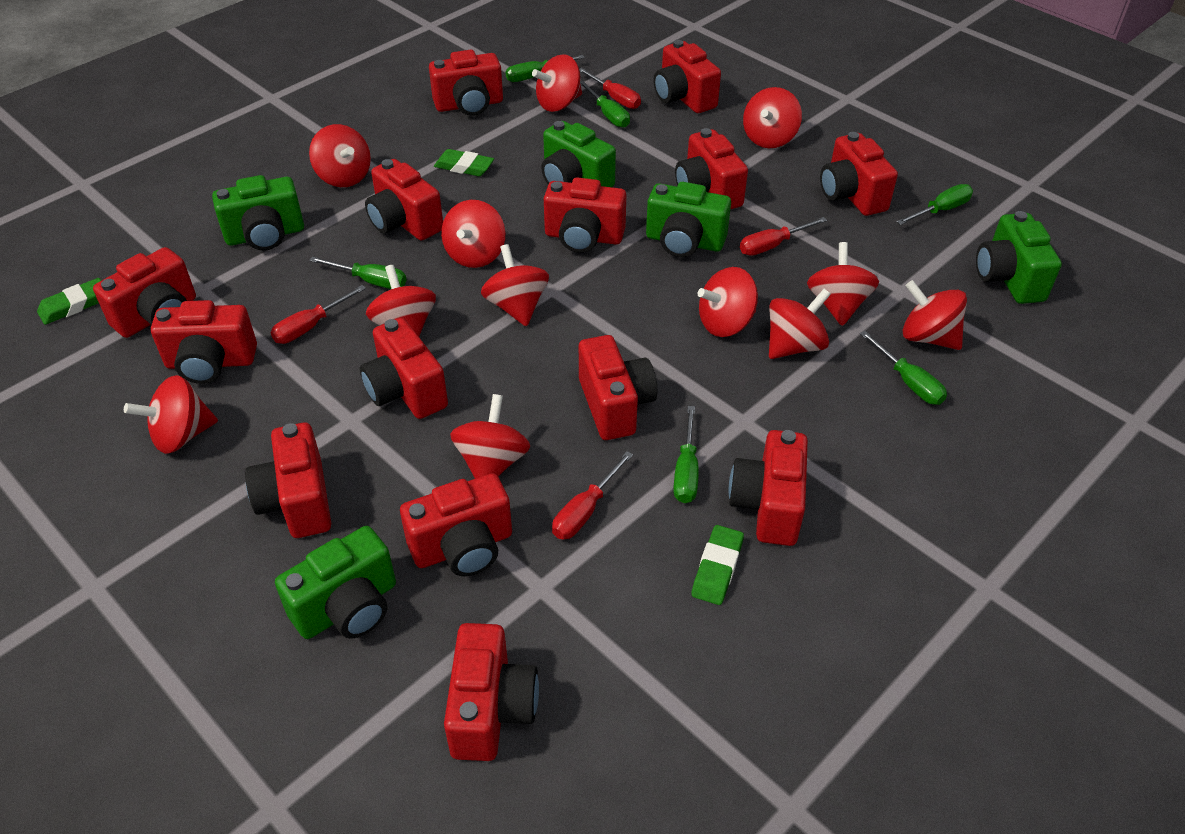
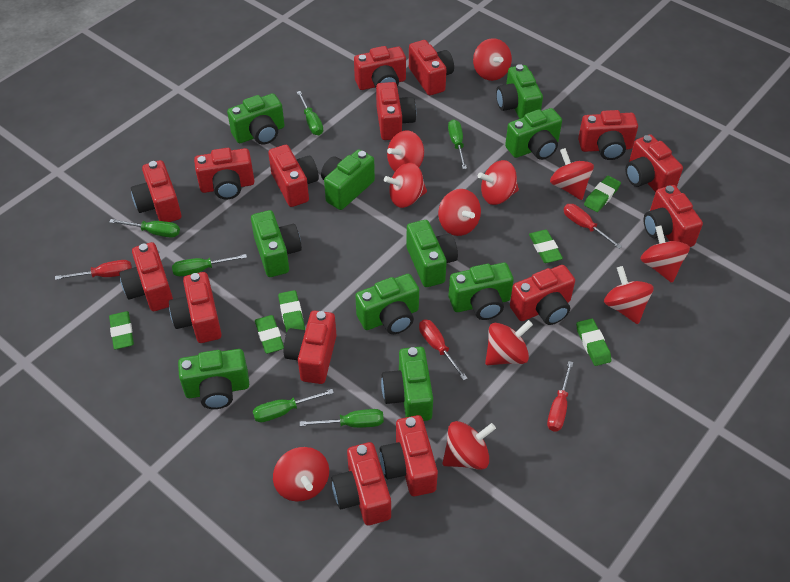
green camera: 5 -> 10
green eraser: 3 -> 6
red camera: 14 -> 15
red spinning top: 12 -> 11

